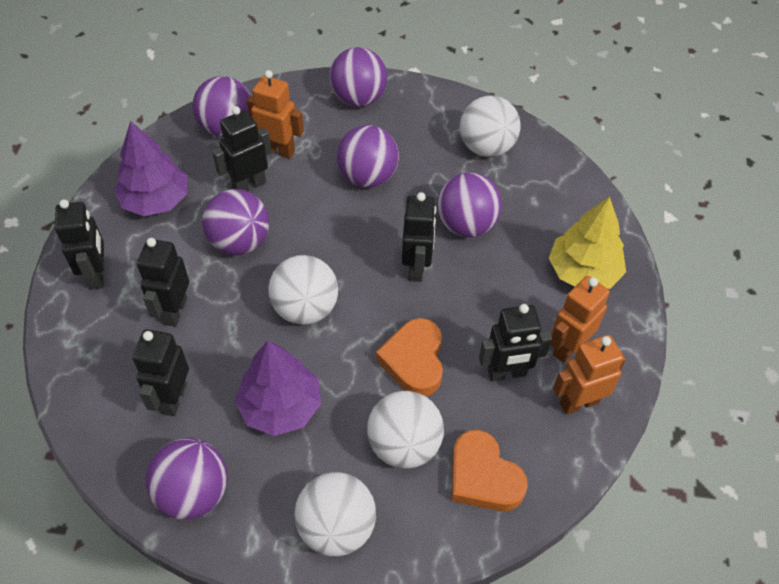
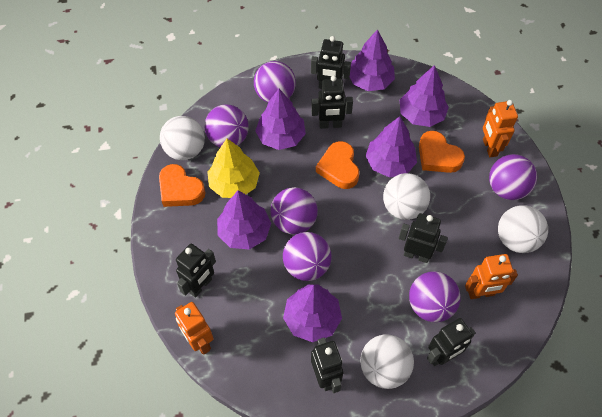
orange heart: 2 -> 3
purple tree: 2 -> 6

